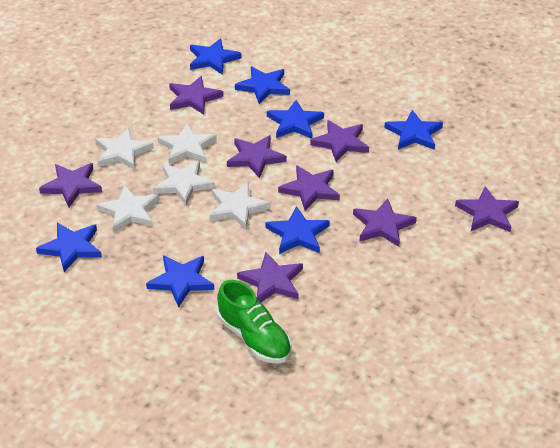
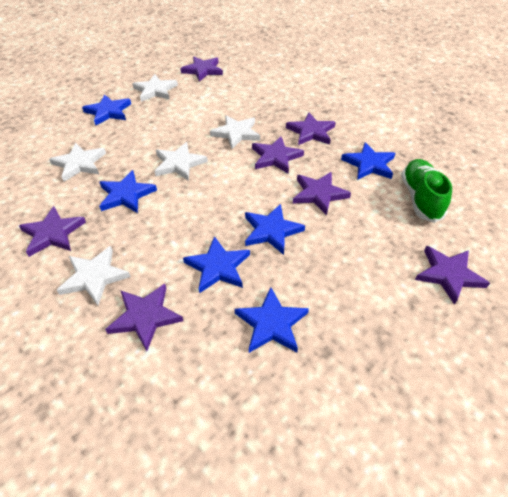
blue star: 7 -> 6
purple star: 8 -> 7

